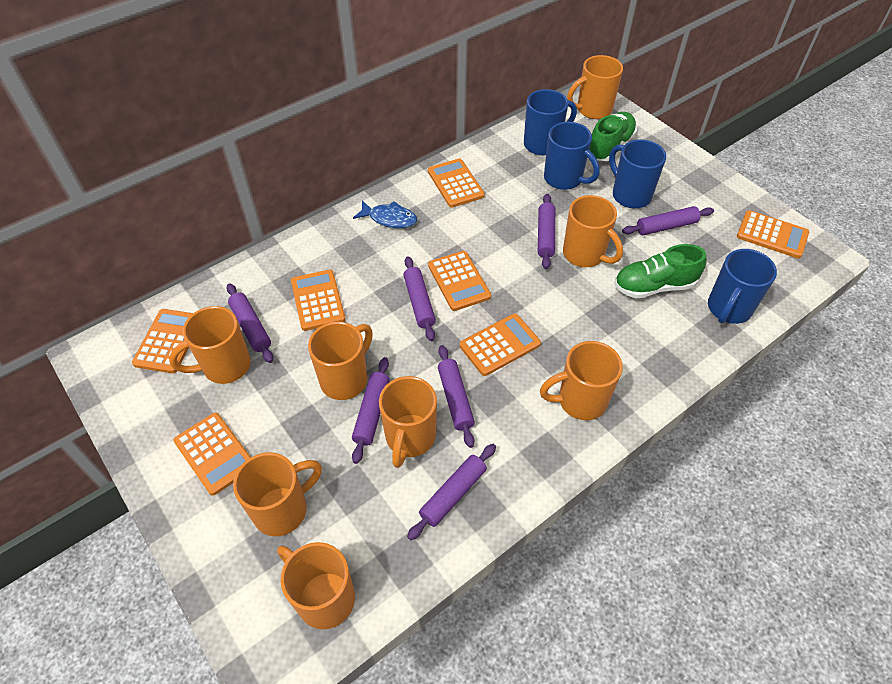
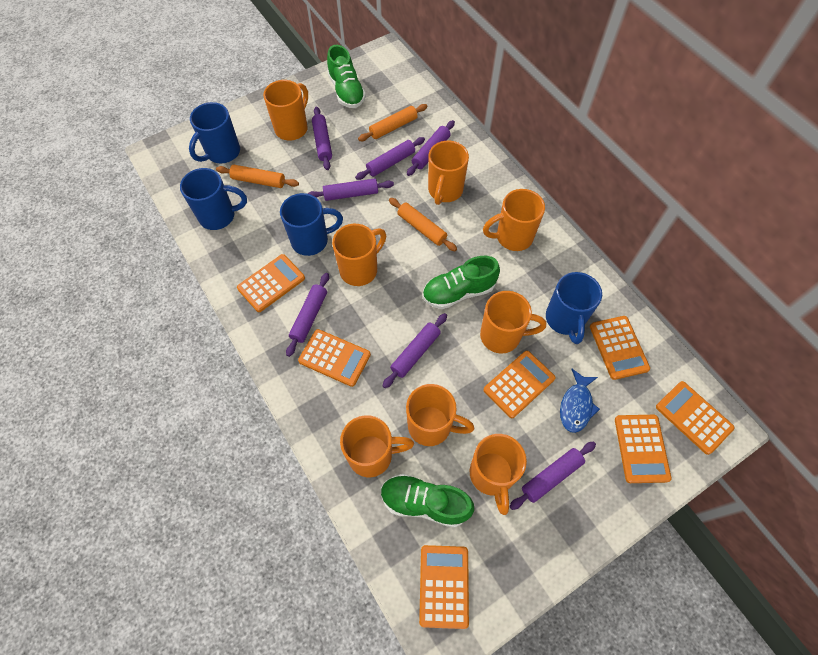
green shoe: 2 -> 3
orange rolling pin: 0 -> 3

